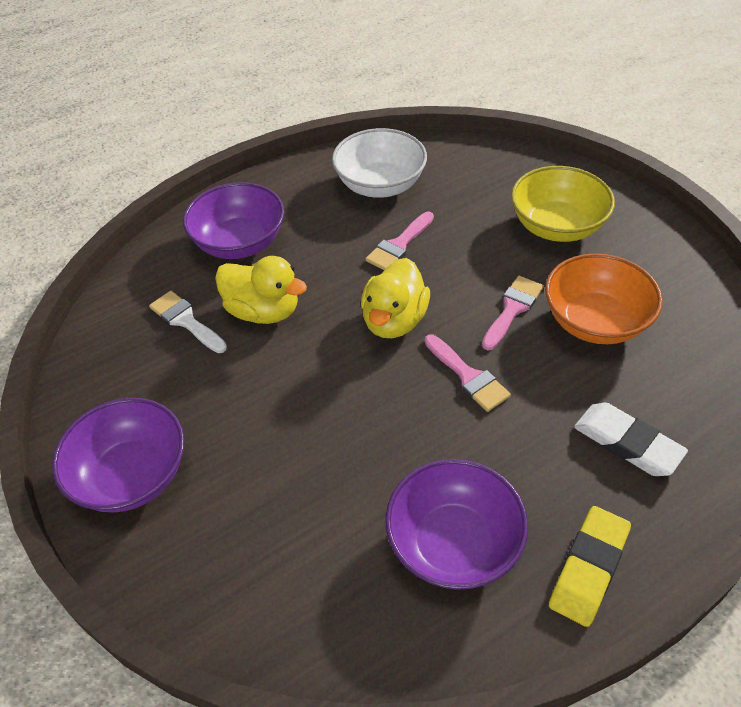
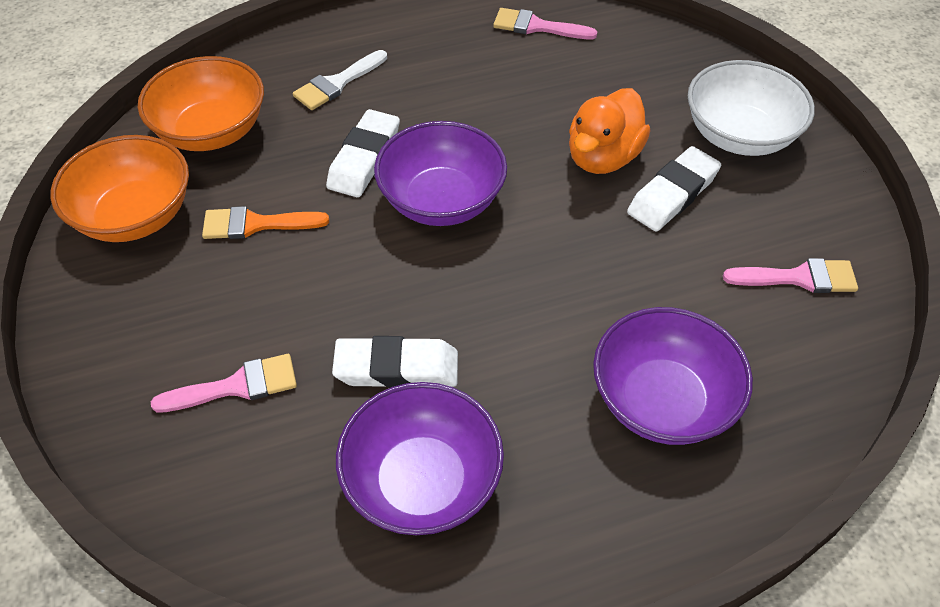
orange bowl: 1 -> 2
orange brush: 0 -> 1
orange duck: 0 -> 1
white eraser: 1 -> 3
yellow bowl: 1 -> 0
yellow duck: 2 -> 0
yellow eraser: 1 -> 0

